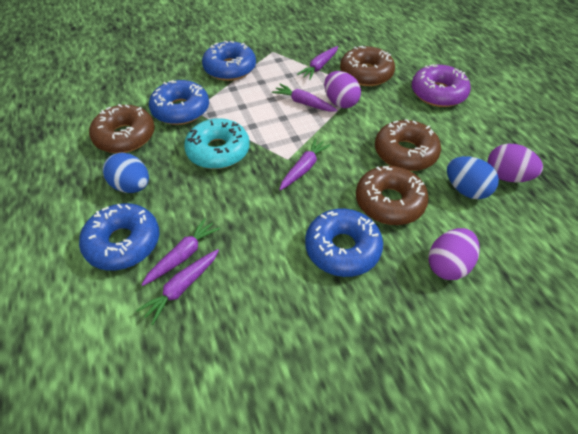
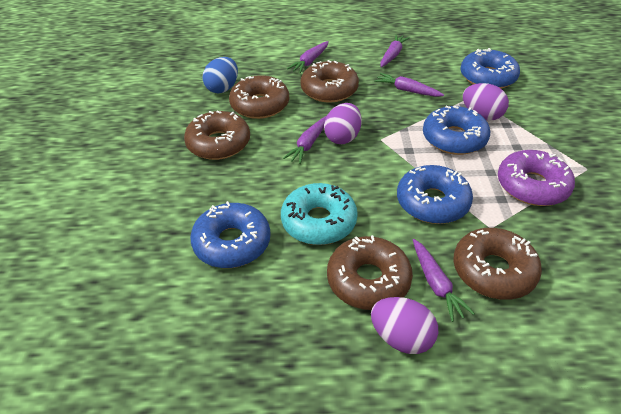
blue egg: 2 -> 1
brown donut: 4 -> 5

